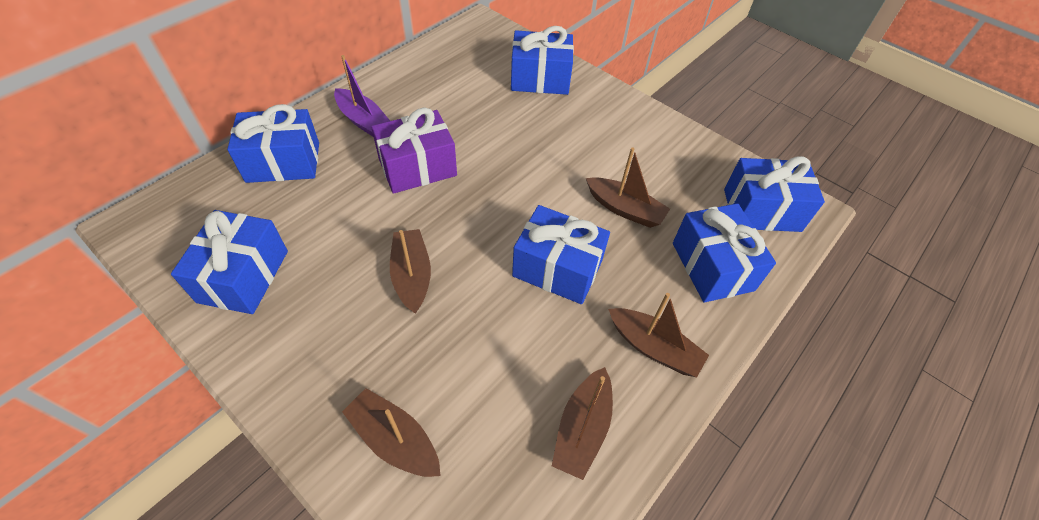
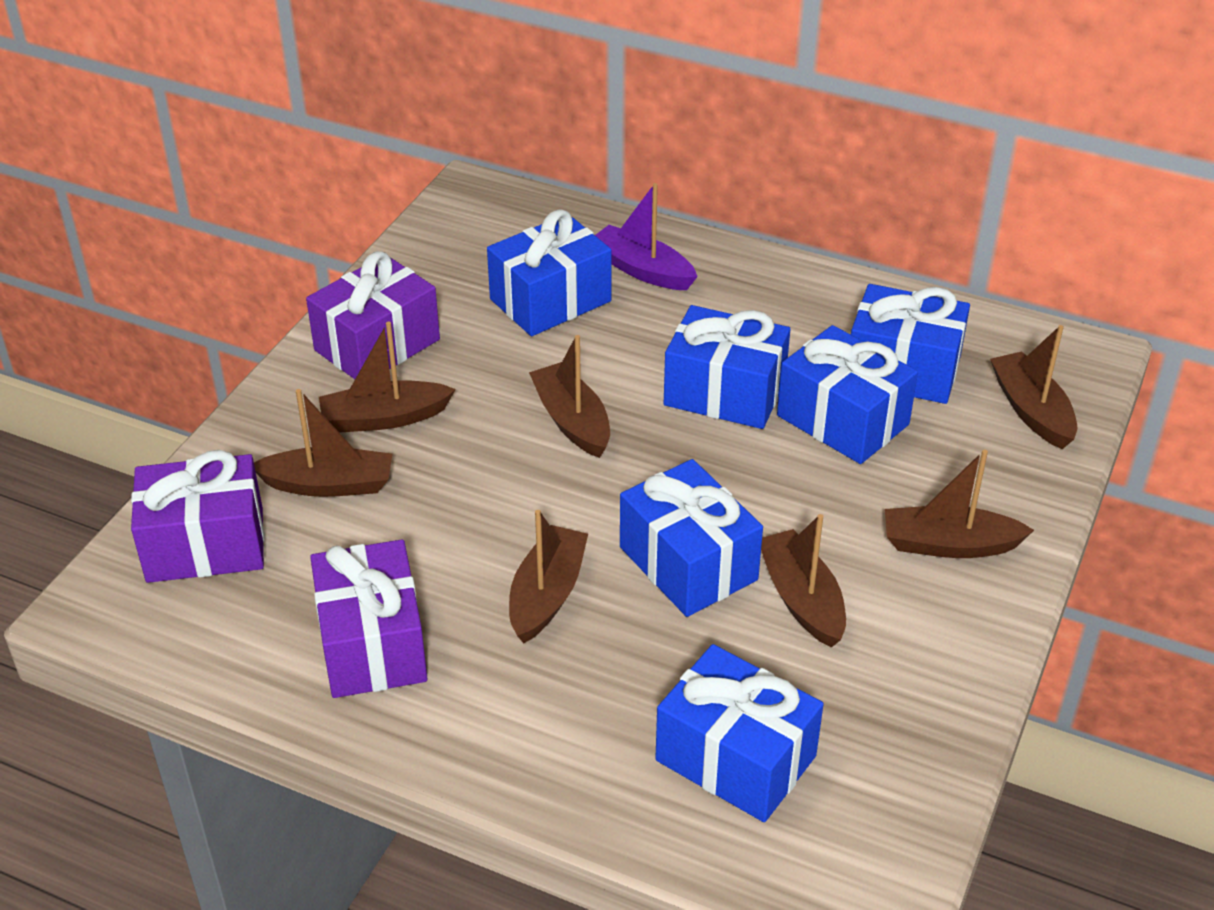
brown boat: 5 -> 7
purple gift: 1 -> 3

